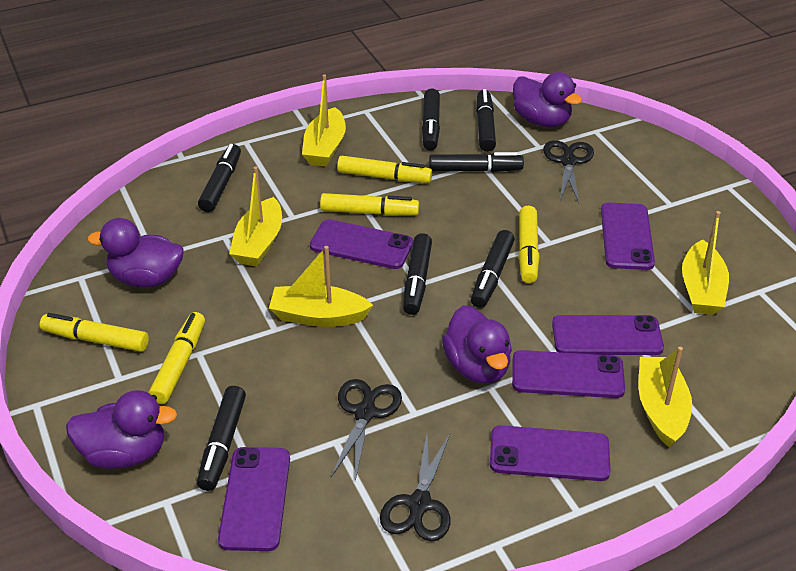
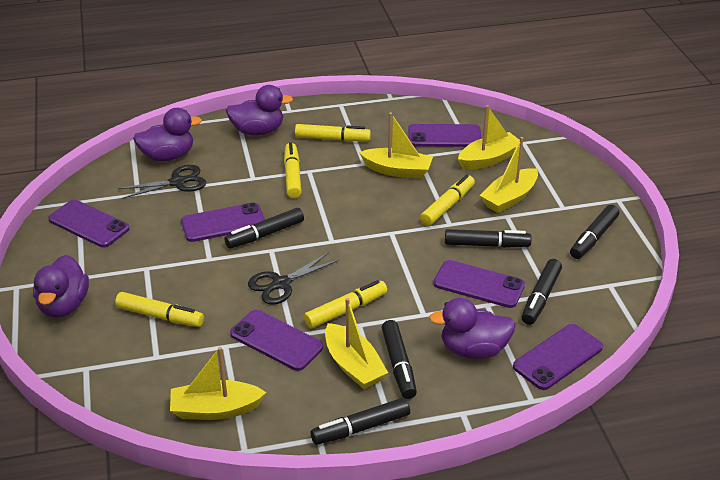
black marker: 7 -> 6
black scissors: 3 -> 2

